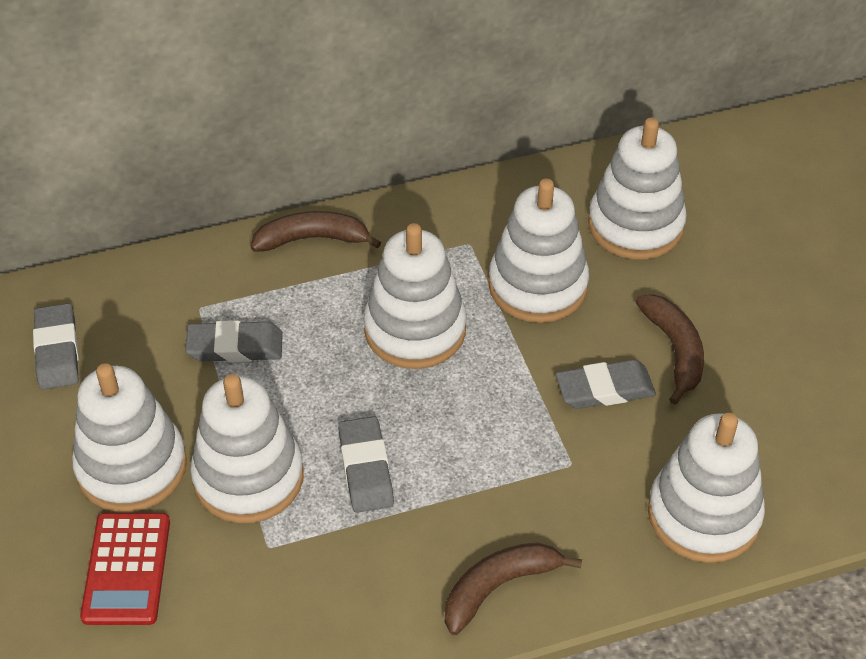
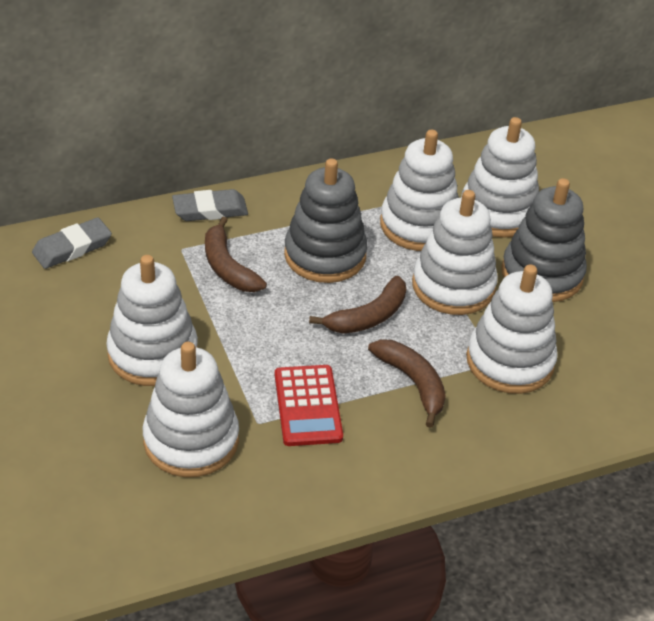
grey eraser: 4 -> 2
grey stacking toy: 0 -> 2

